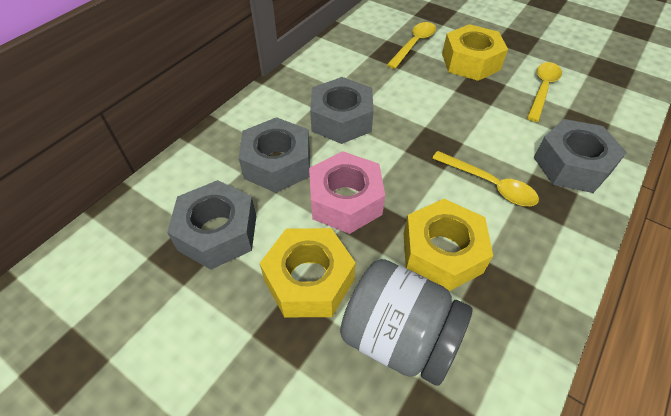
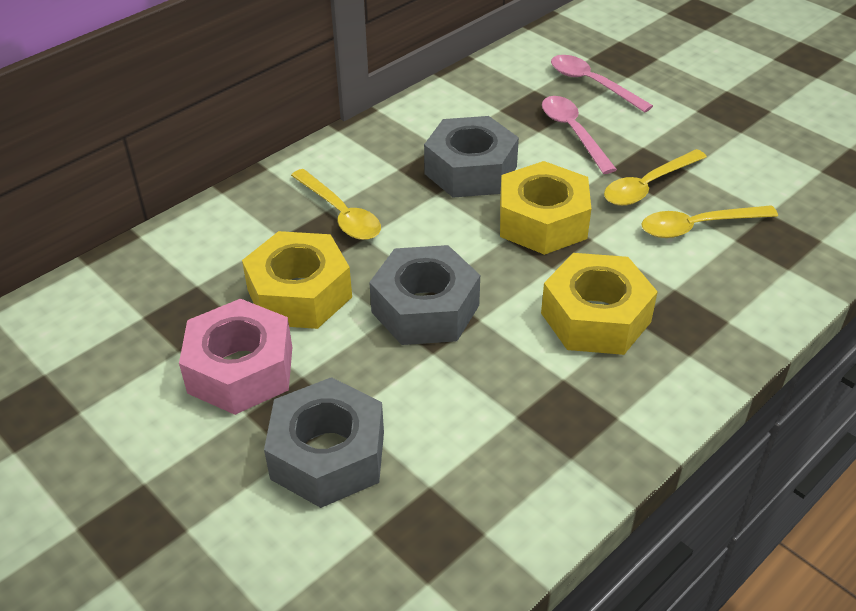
grey jar: 1 -> 0
grey nut: 4 -> 3
pink spoon: 0 -> 2

